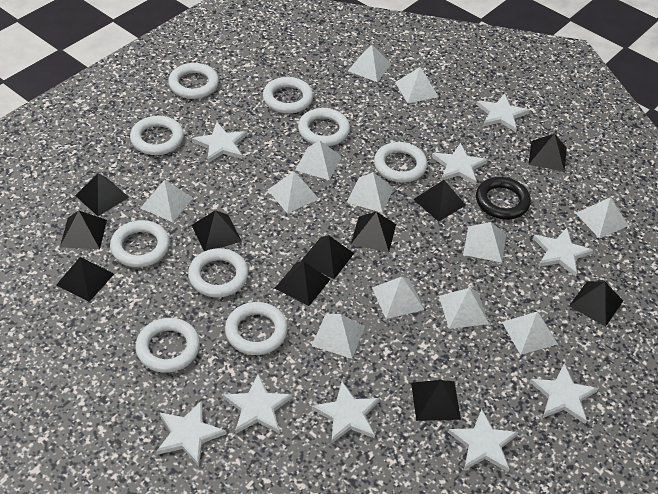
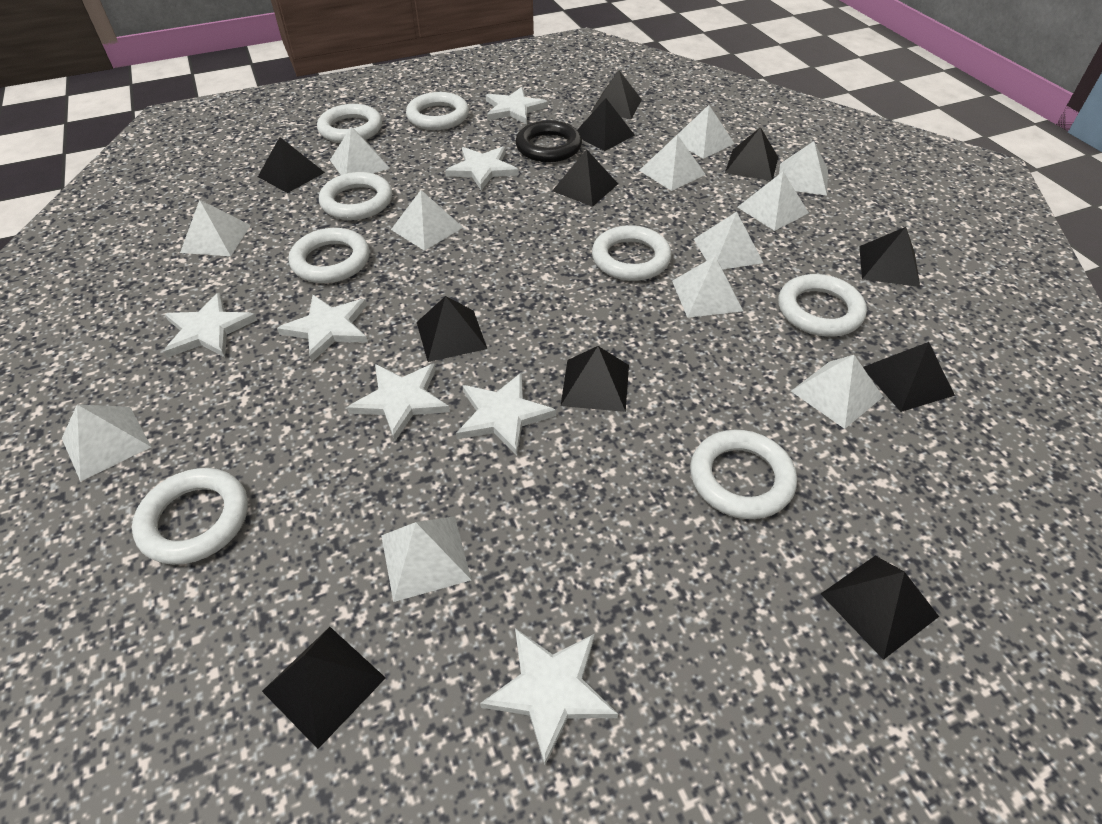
white ring: 9 -> 8
white star: 9 -> 7

